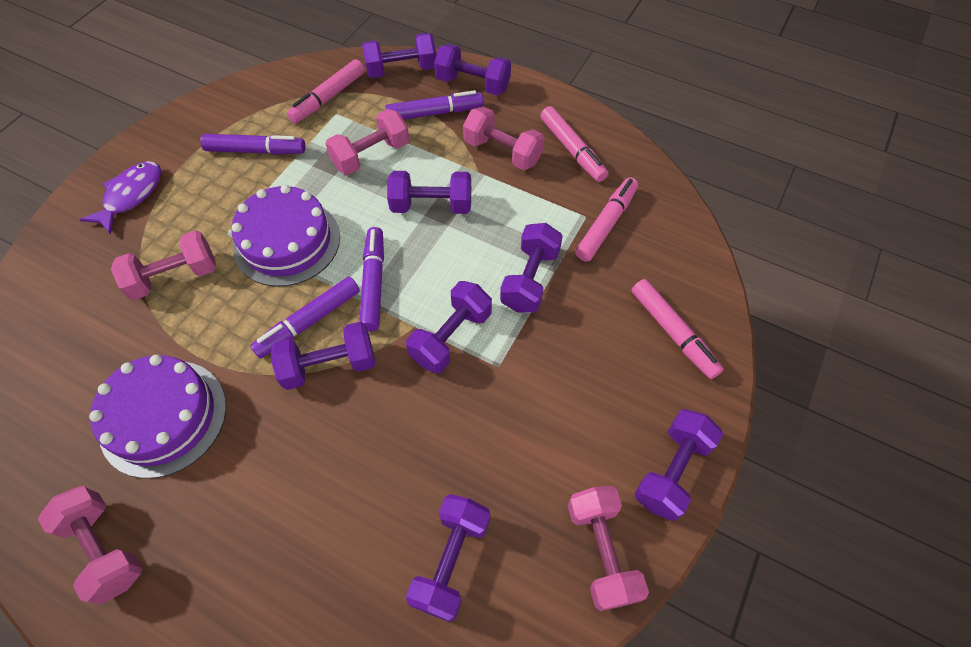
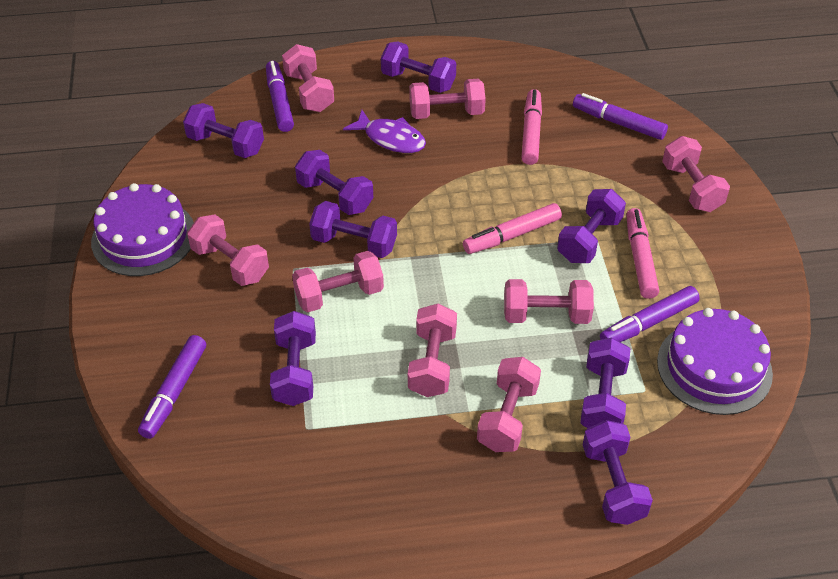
pink dumbbell: 5 -> 8
pink marker: 4 -> 3

